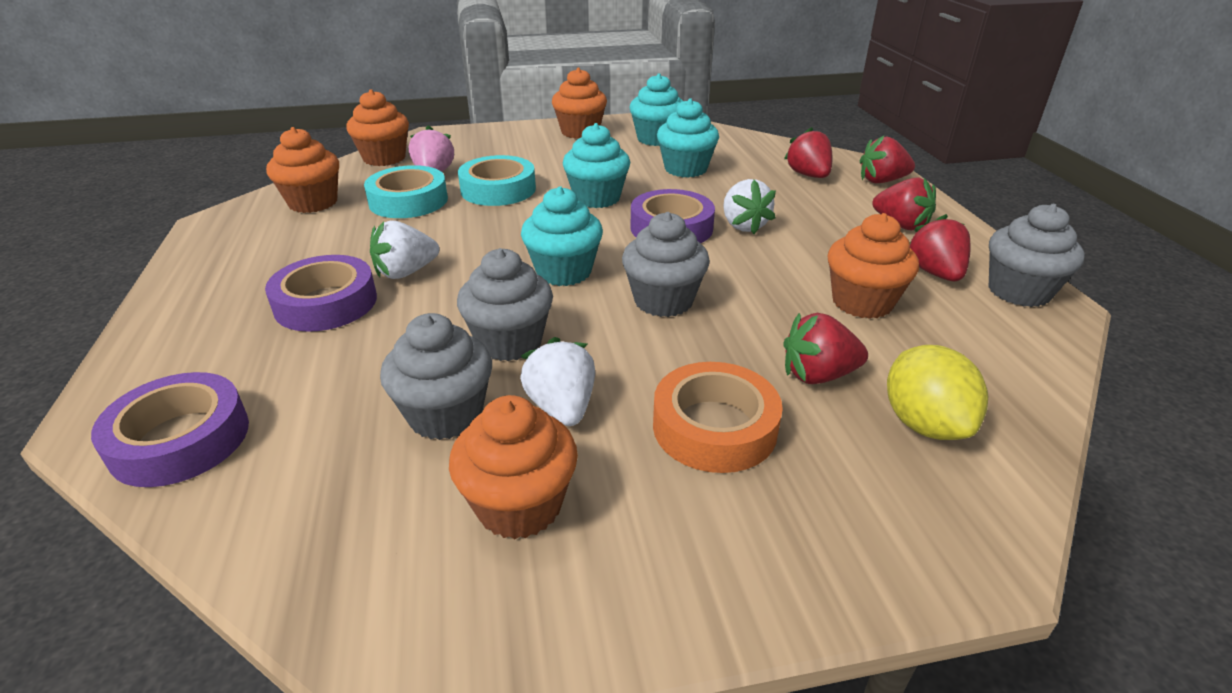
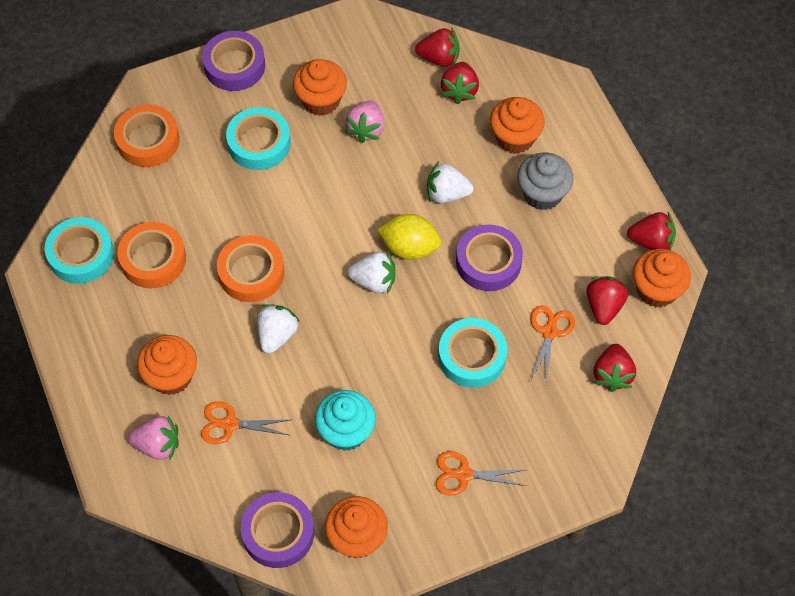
grey cupcake: 4 -> 1
orange scissors: 0 -> 3
orange tape: 1 -> 3
pink strawberry: 1 -> 2
turquoise cupcake: 4 -> 1
turquoise tape: 2 -> 3

